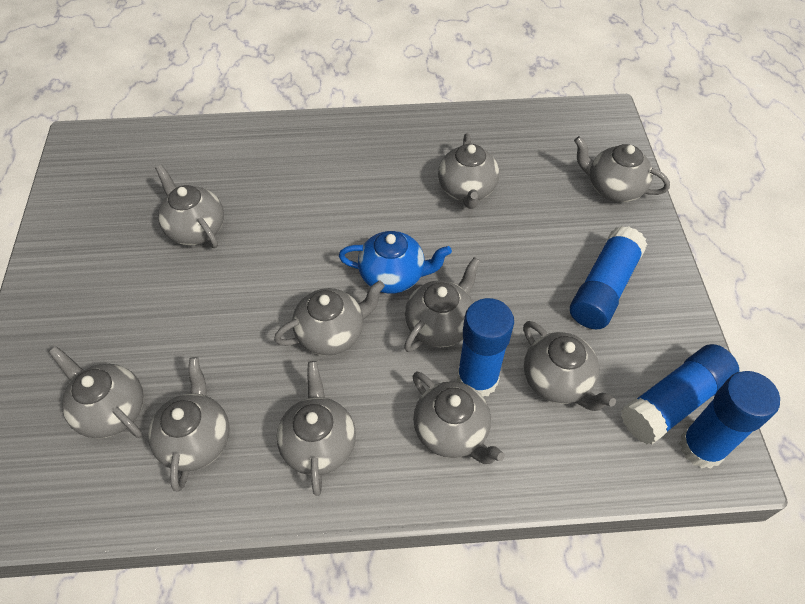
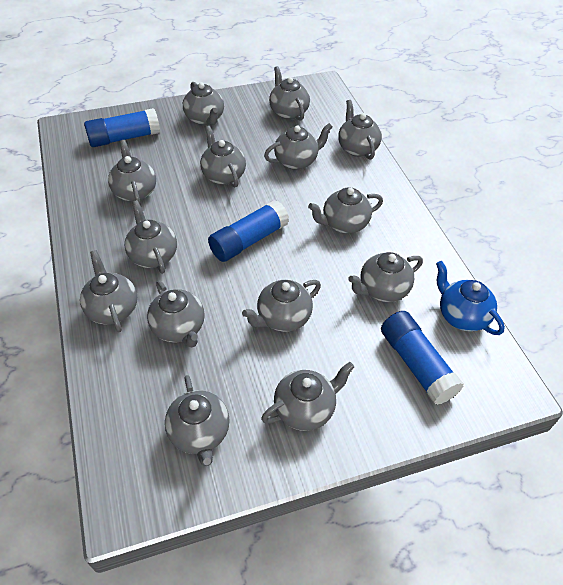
blue glue stick: 4 -> 3
grey teapot: 10 -> 14

